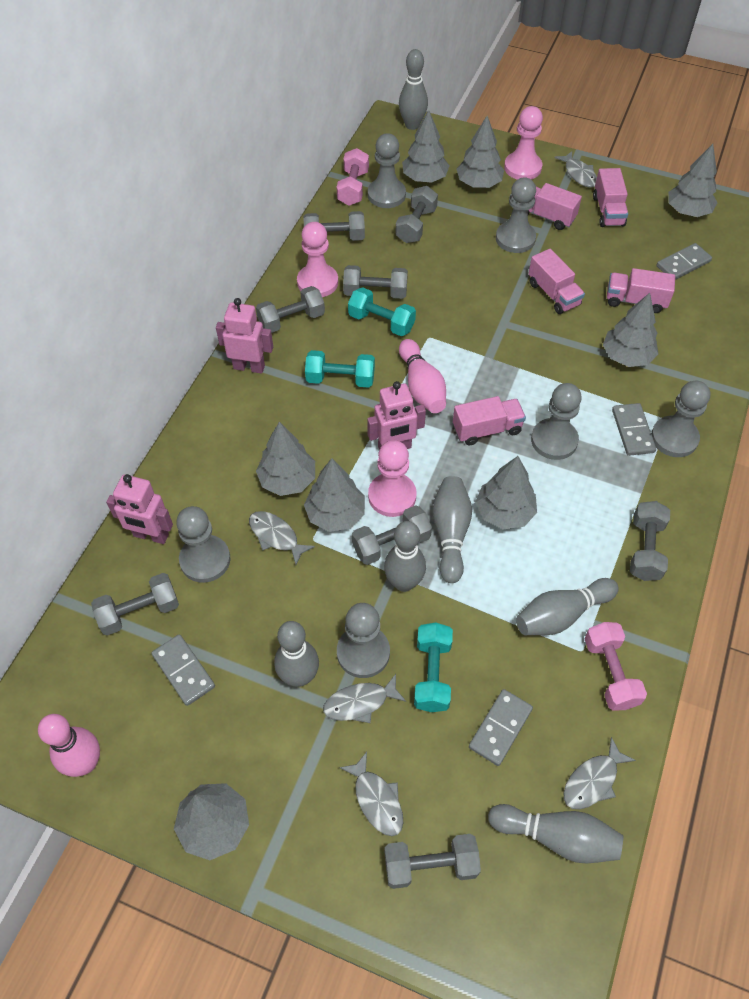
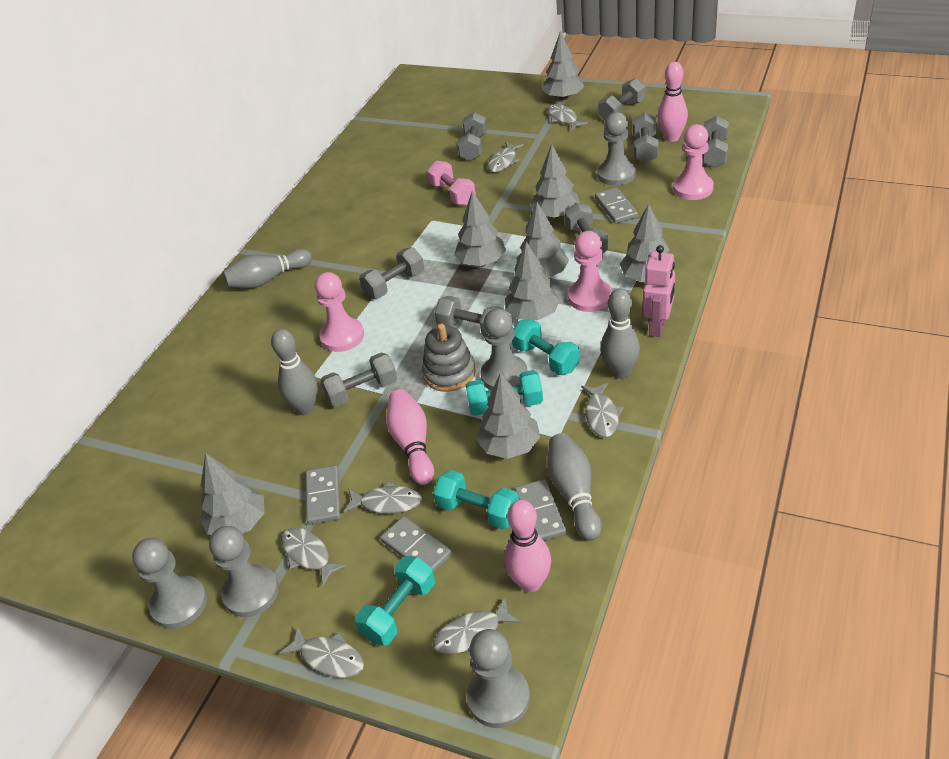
grey bowling pin: 6 -> 4
grey fish: 5 -> 7
grey pawn: 6 -> 5
grey stacking toy: 0 -> 1
pink bowling pin: 2 -> 3
pink dumbbell: 2 -> 1
pink robot: 3 -> 1
pink truck: 5 -> 0
turquoise dumbbell: 3 -> 4

